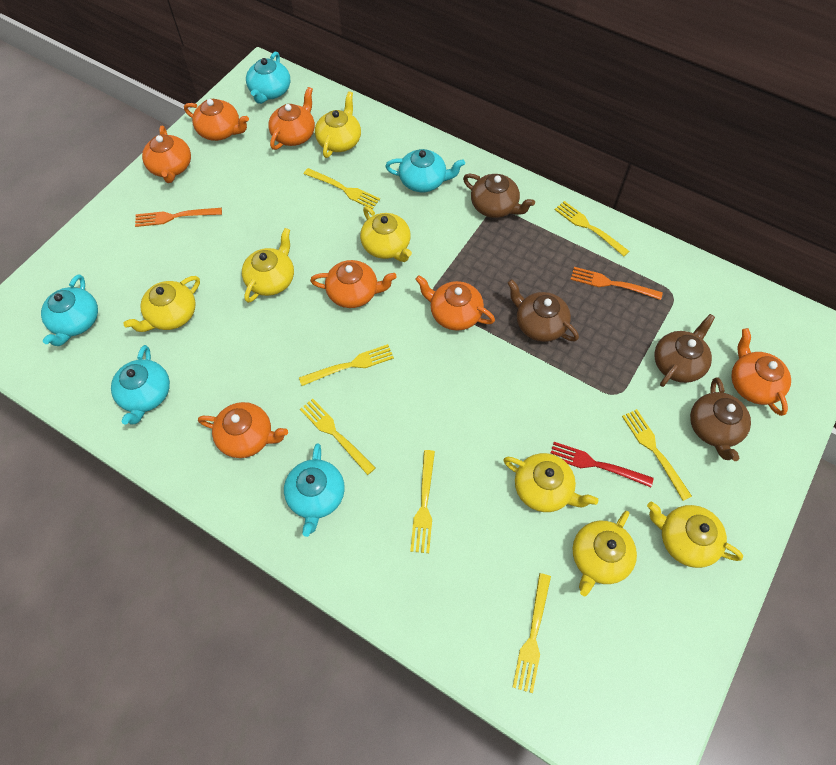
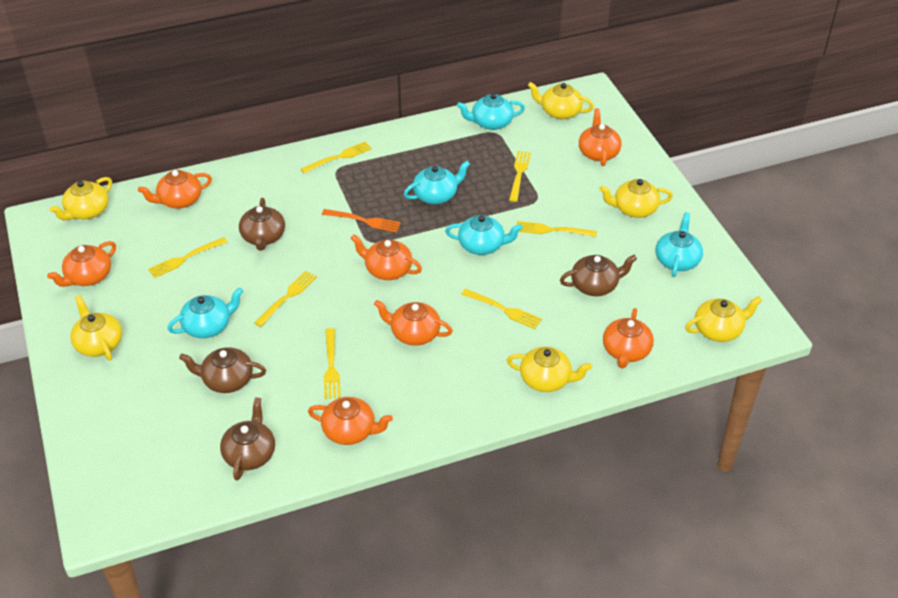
orange fork: 2 -> 1
red fork: 1 -> 0
yellow teapot: 7 -> 6

